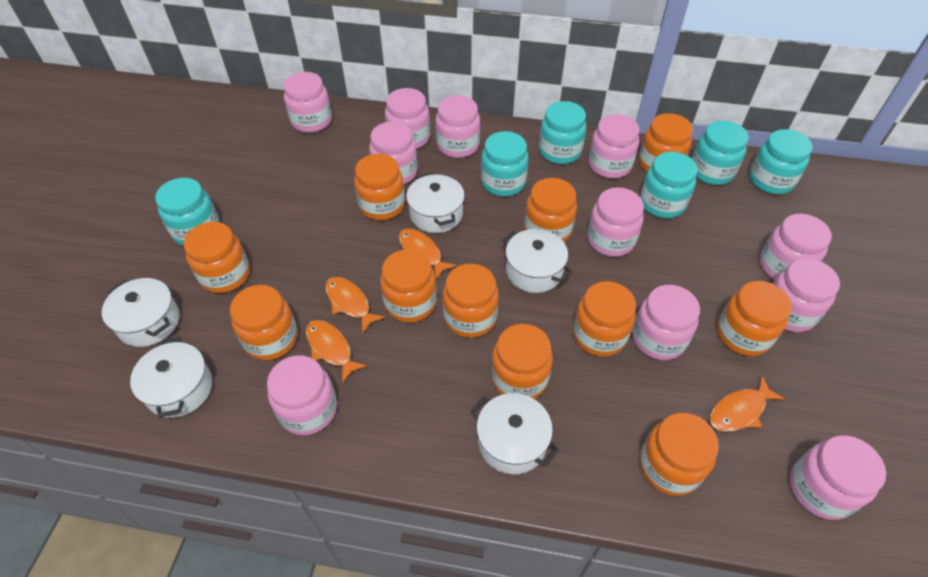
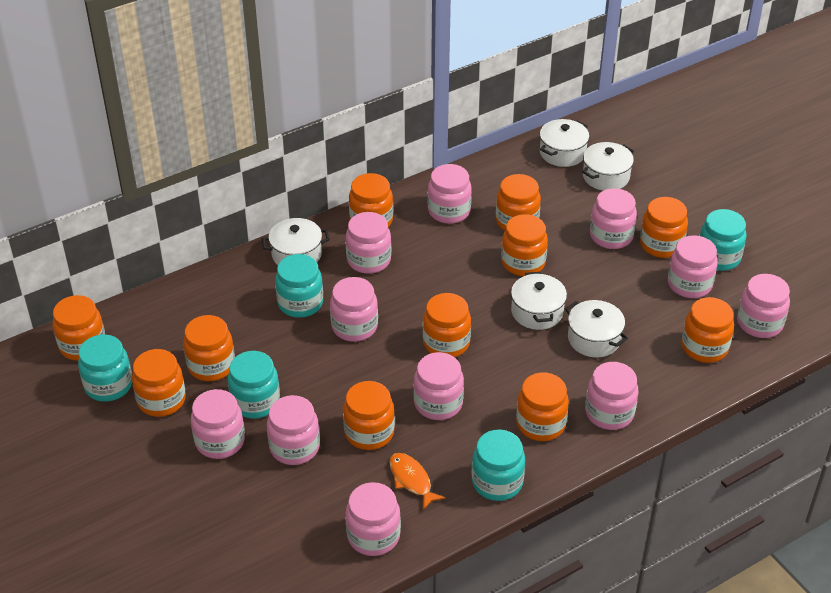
orange fish: 4 -> 1
turquoise jar: 6 -> 5

